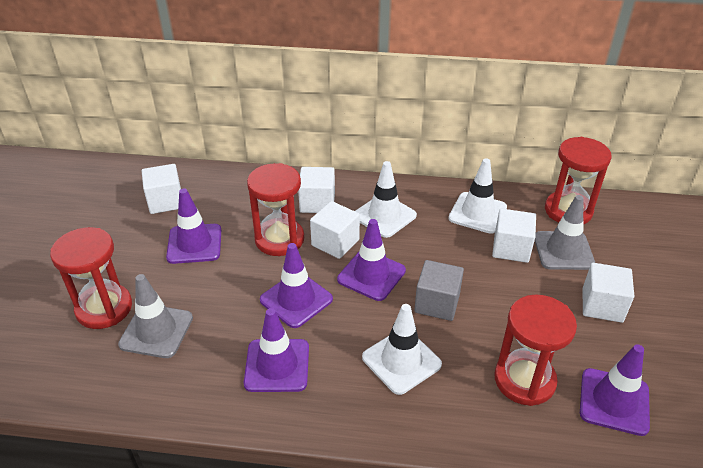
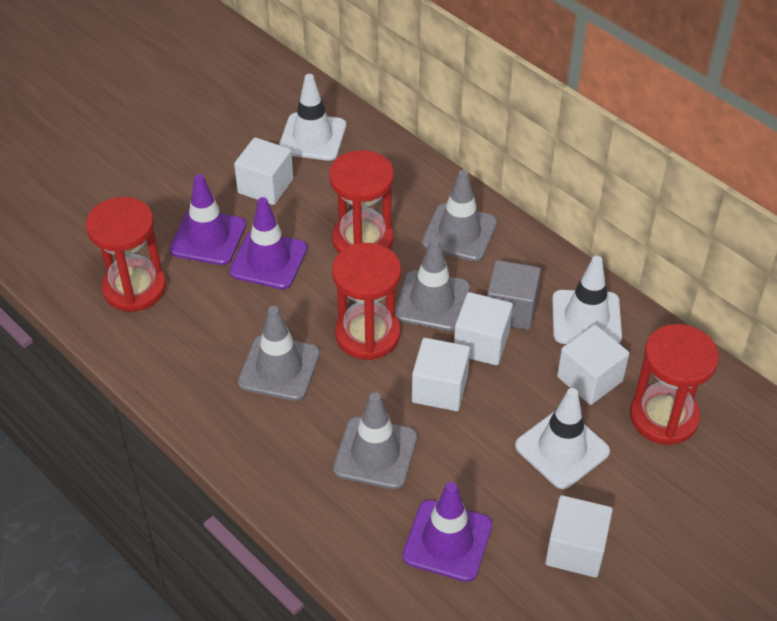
grey traffic cone: 2 -> 4
purple traffic cone: 5 -> 3

